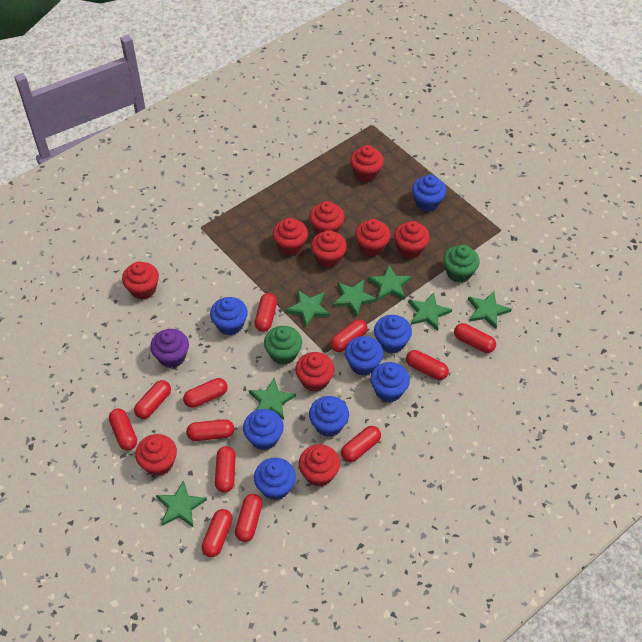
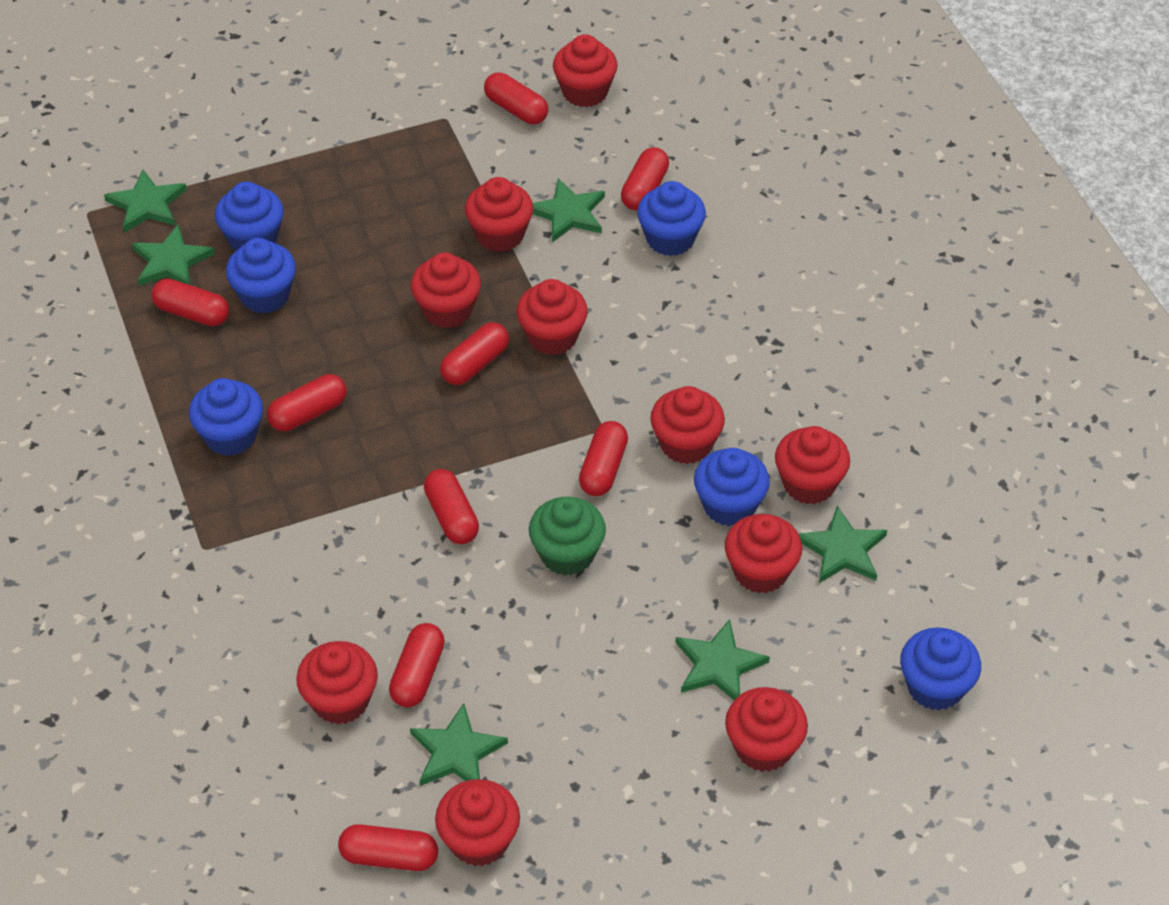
blue cupcake: 8 -> 6
green cupcake: 2 -> 1
green star: 7 -> 6
purple cupcake: 1 -> 0
red capsule: 12 -> 9

